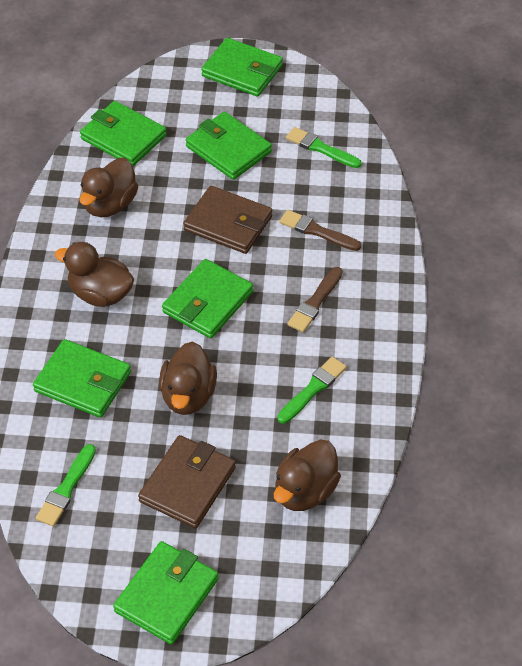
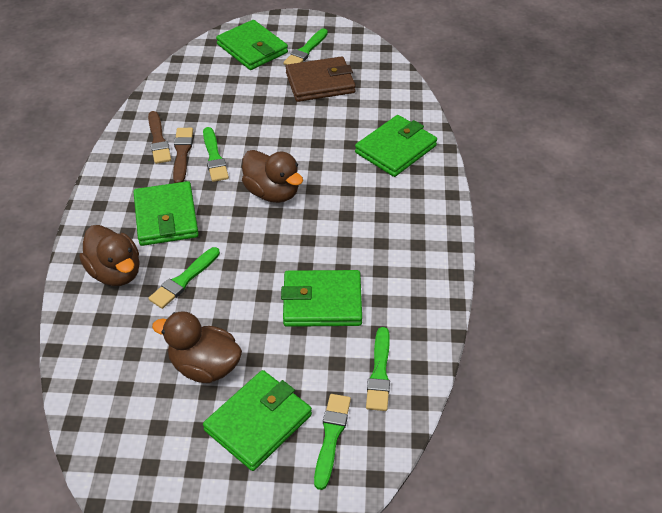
brown duck: 4 -> 3
brown wallet: 2 -> 1
green brush: 3 -> 5
green wallet: 6 -> 5

